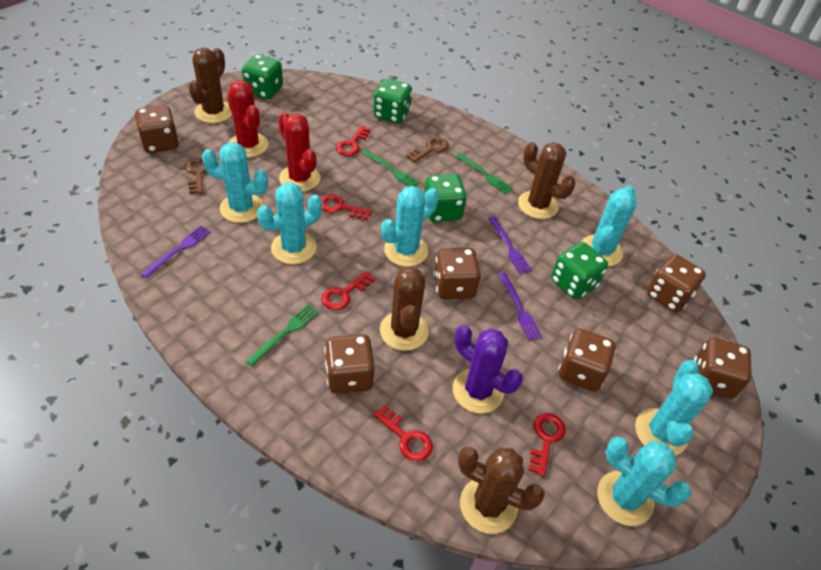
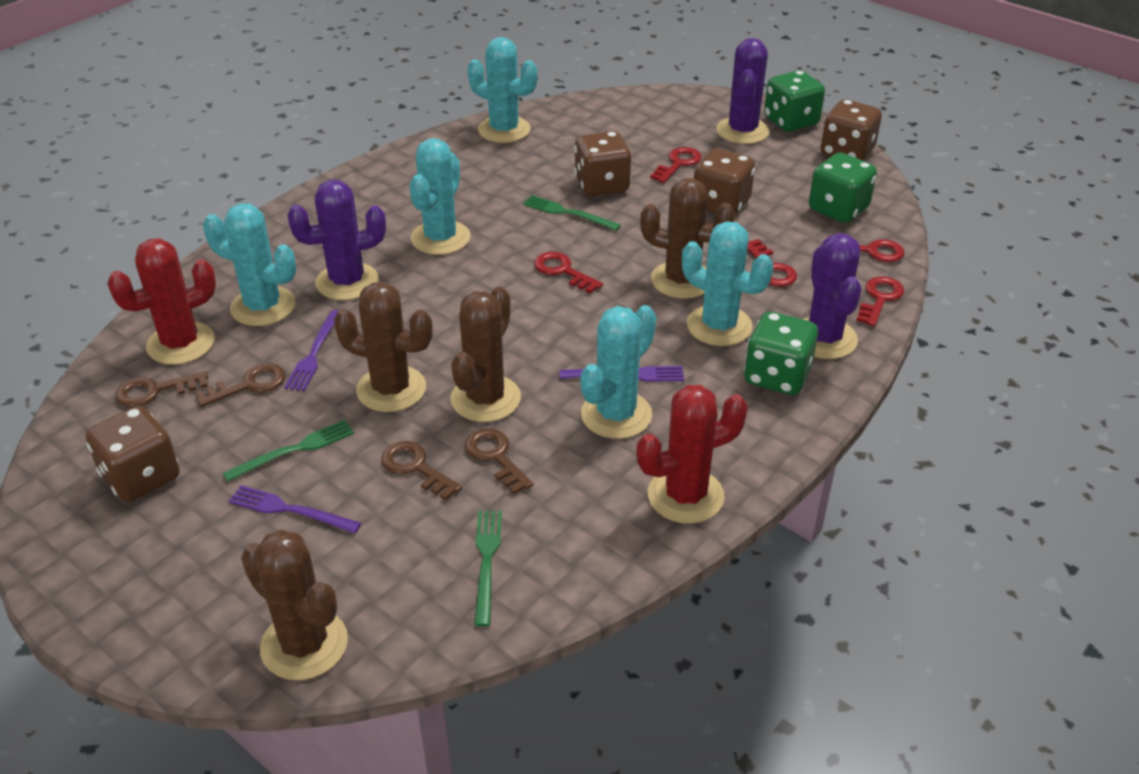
brown dice: 6 -> 4
brown key: 2 -> 4
green dice: 4 -> 3
purple cactus: 1 -> 3
turquoise cactus: 6 -> 5

